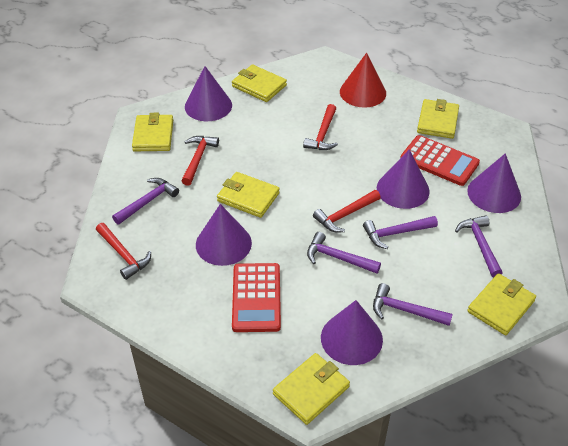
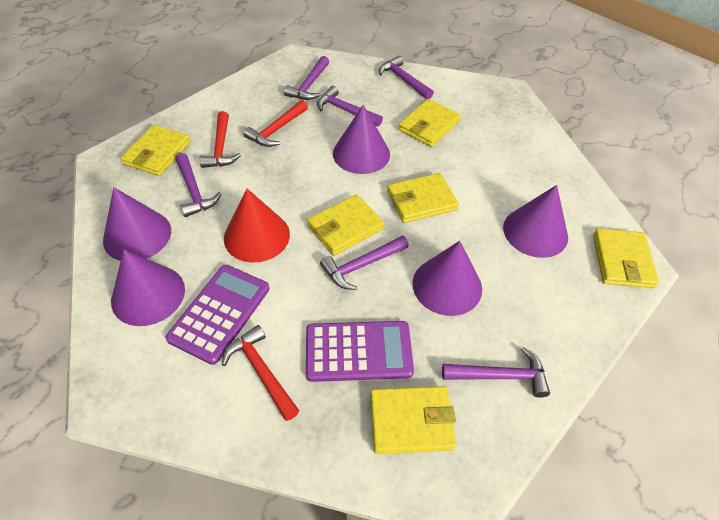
purple calculator: 0 -> 2
purple hammer: 5 -> 6
red calculator: 2 -> 0
red hammer: 4 -> 3

